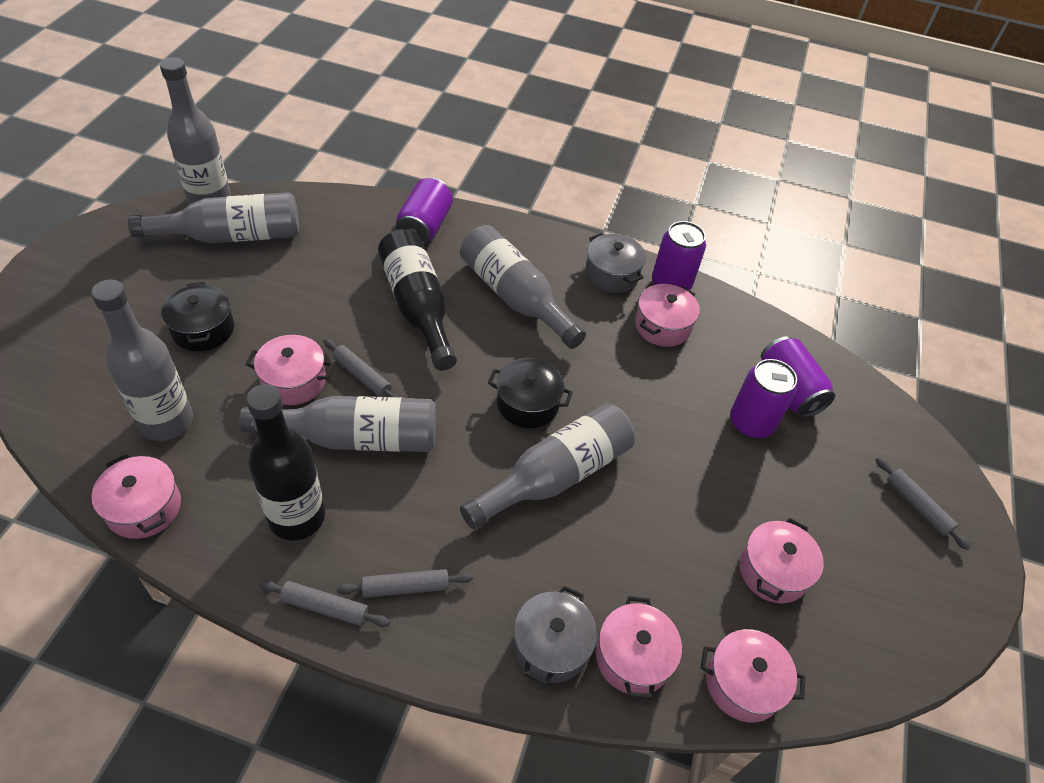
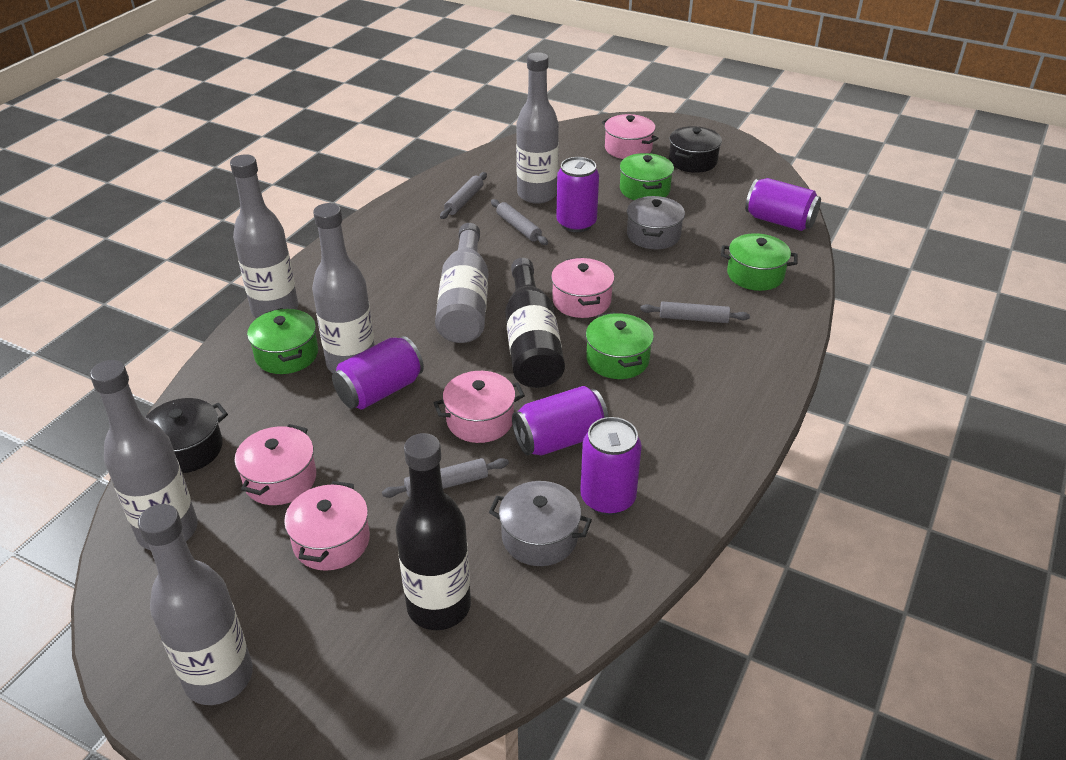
green pot: 0 -> 4
pink pot: 6 -> 5
purple can: 4 -> 5

